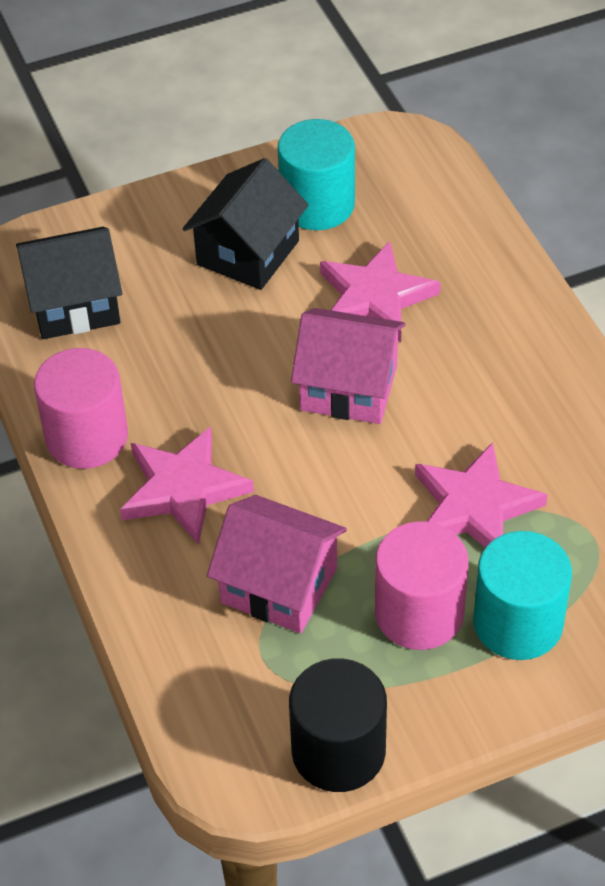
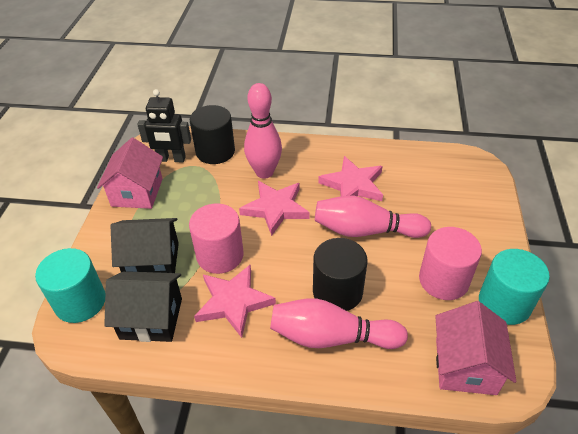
black cylinder: 1 -> 2
black robot: 0 -> 1
pink bowling pin: 0 -> 3

